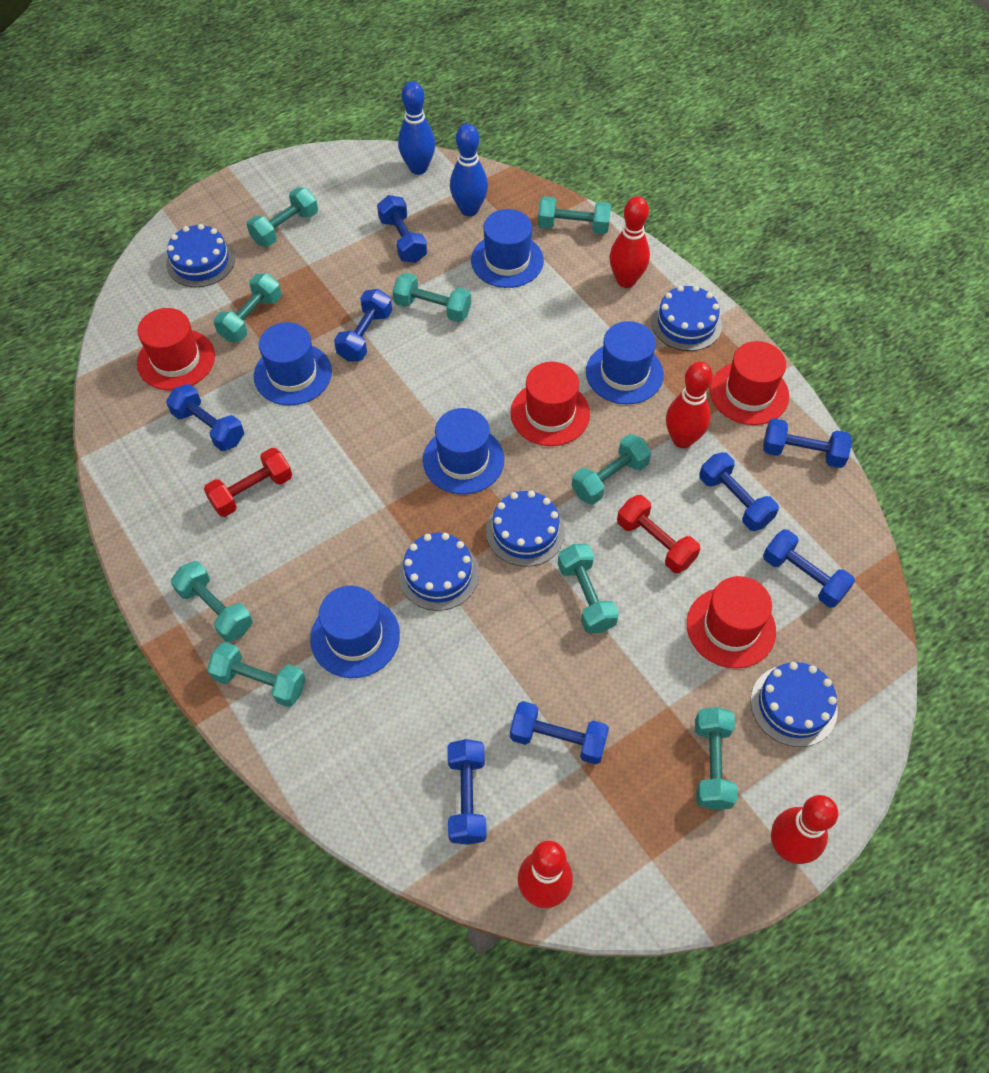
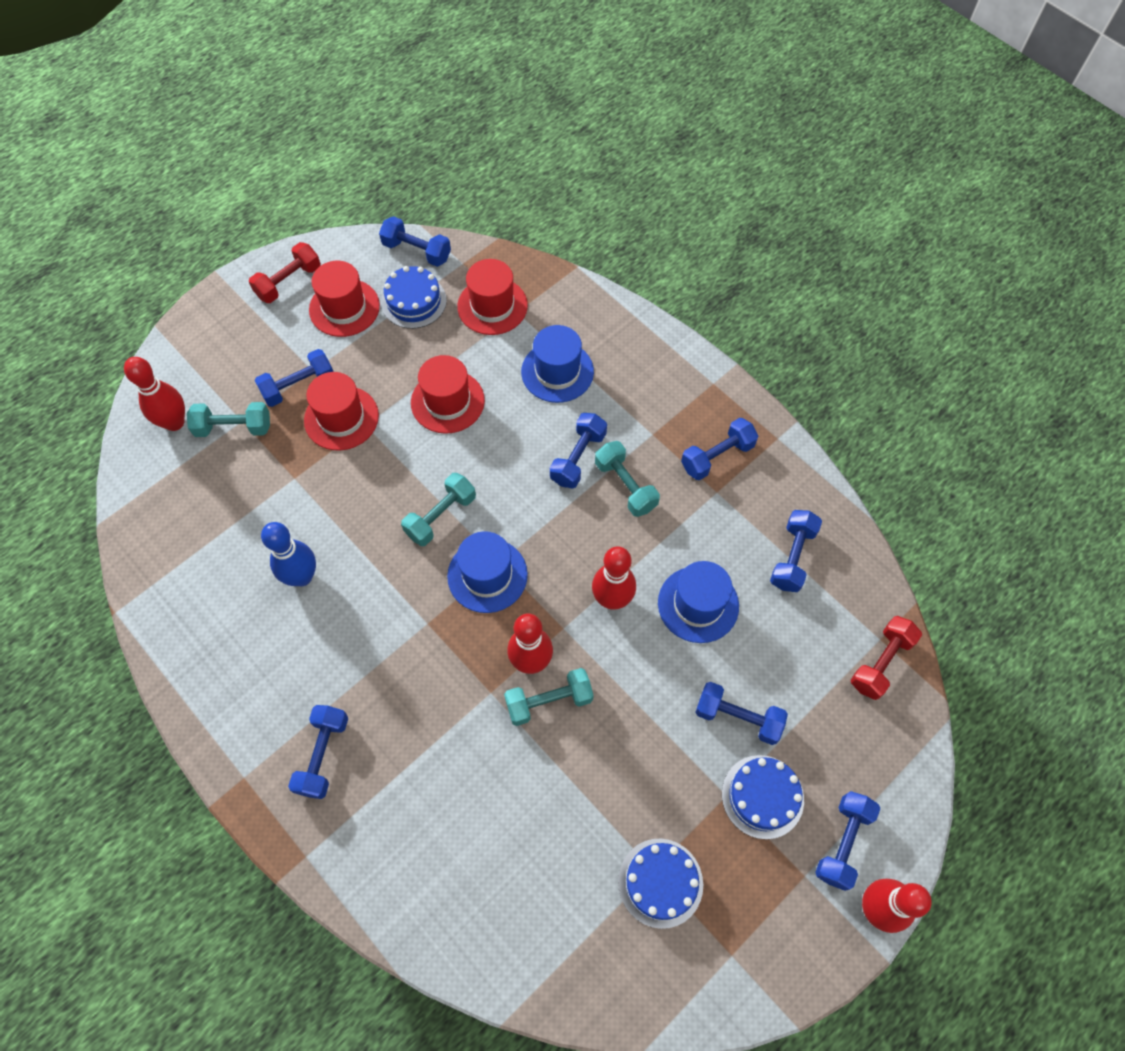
blue bowling pin: 2 -> 1
blue cake: 5 -> 3
blue hat: 5 -> 3
turquoise dumbbell: 9 -> 4

